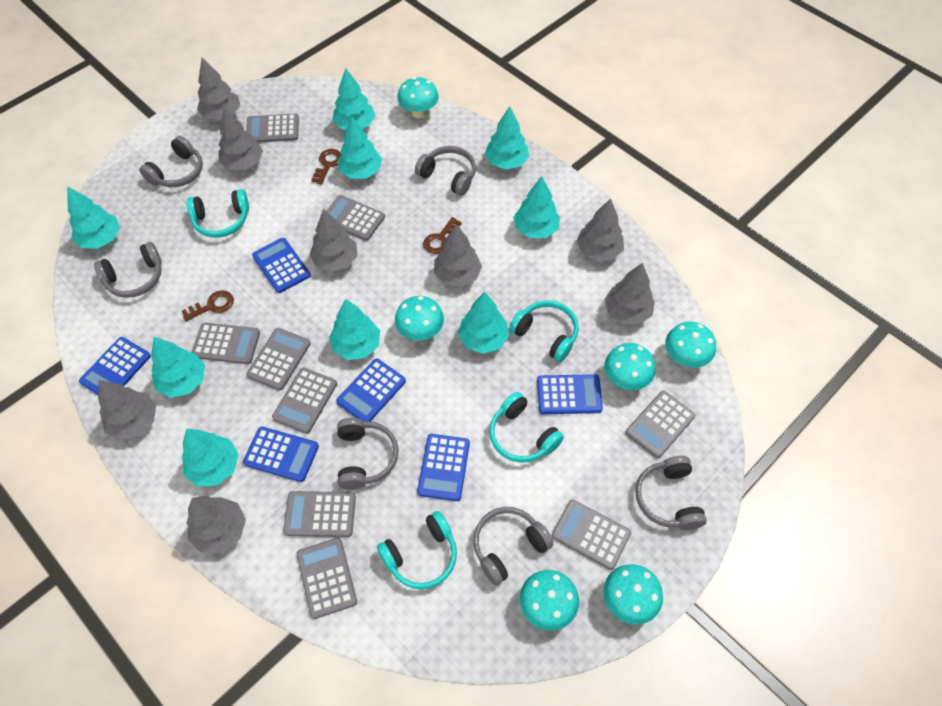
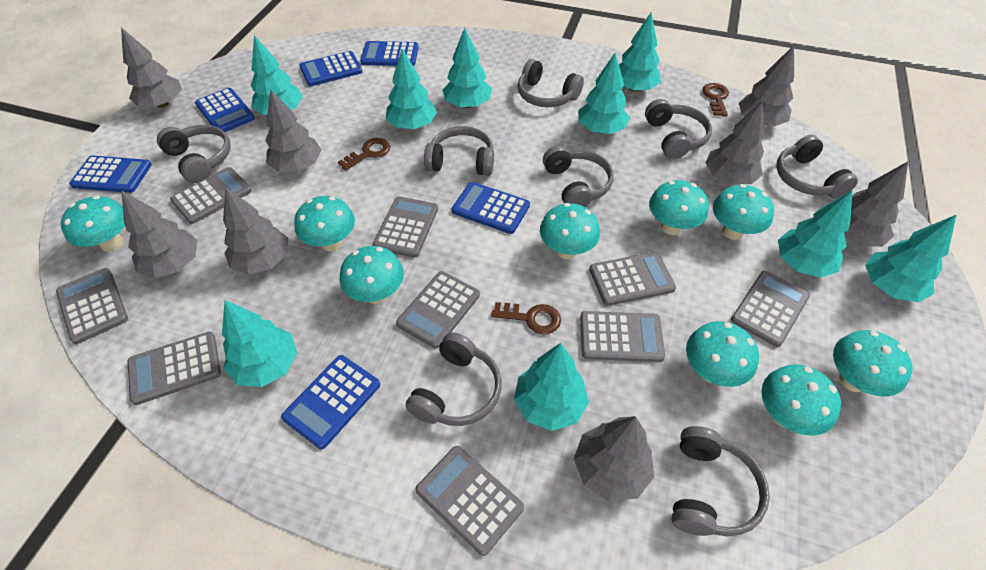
grey headphones: 6 -> 8
turquoise headphones: 4 -> 0
turquoise mushroom: 6 -> 9

